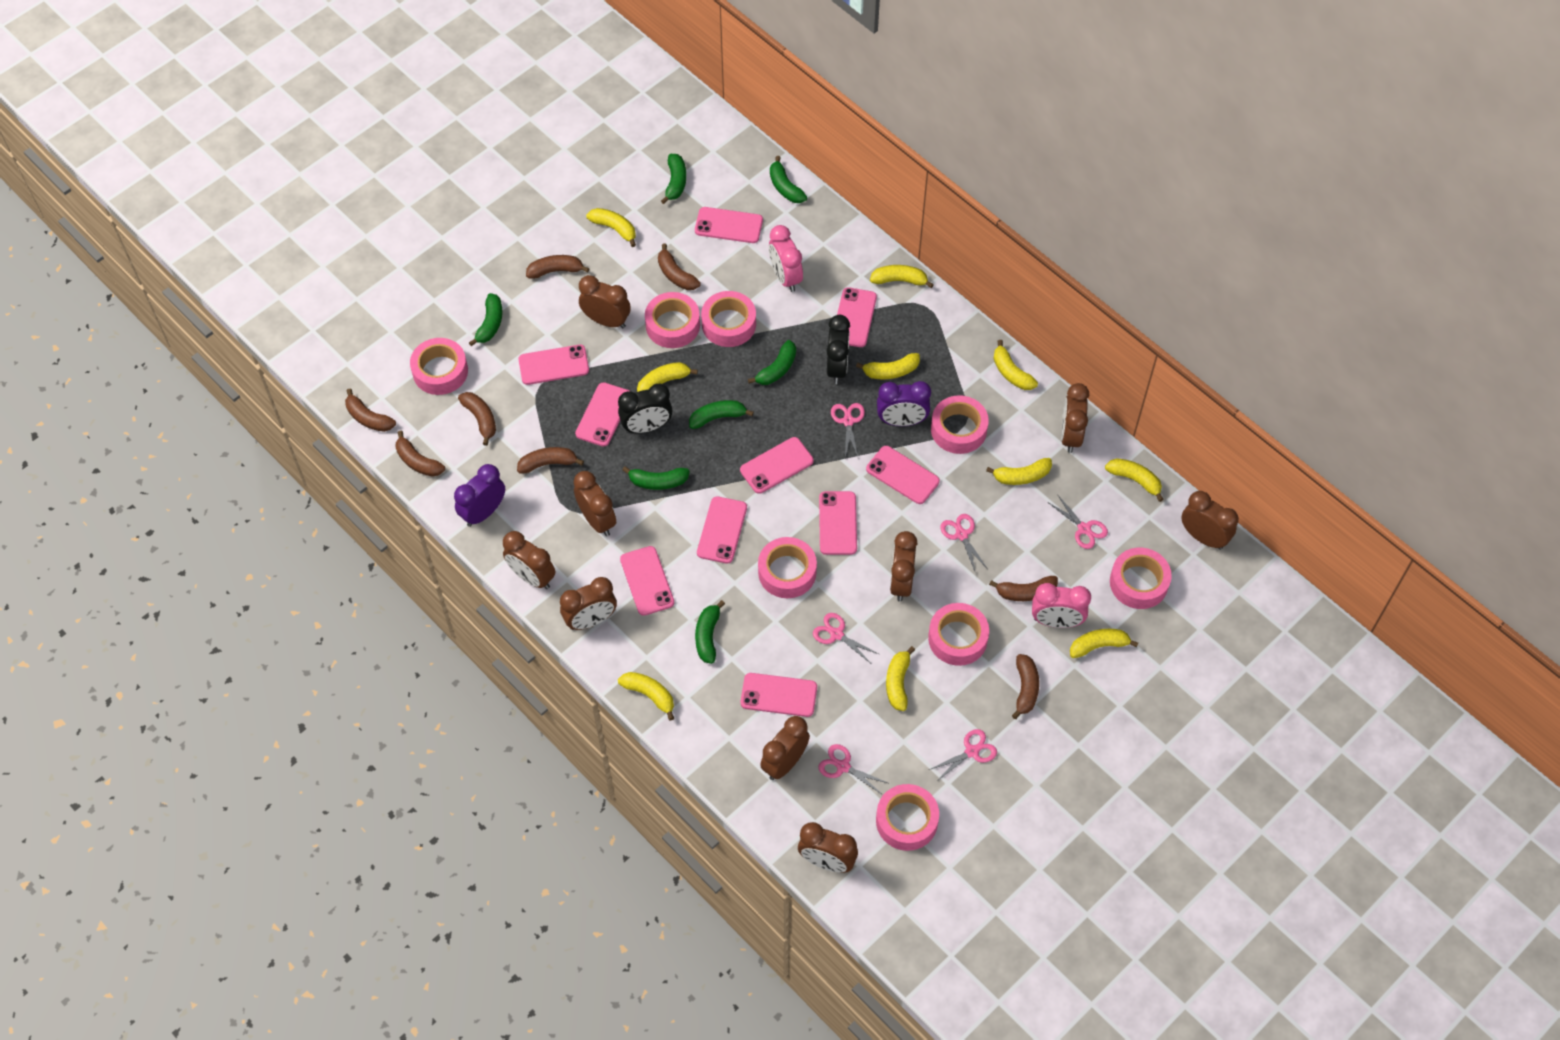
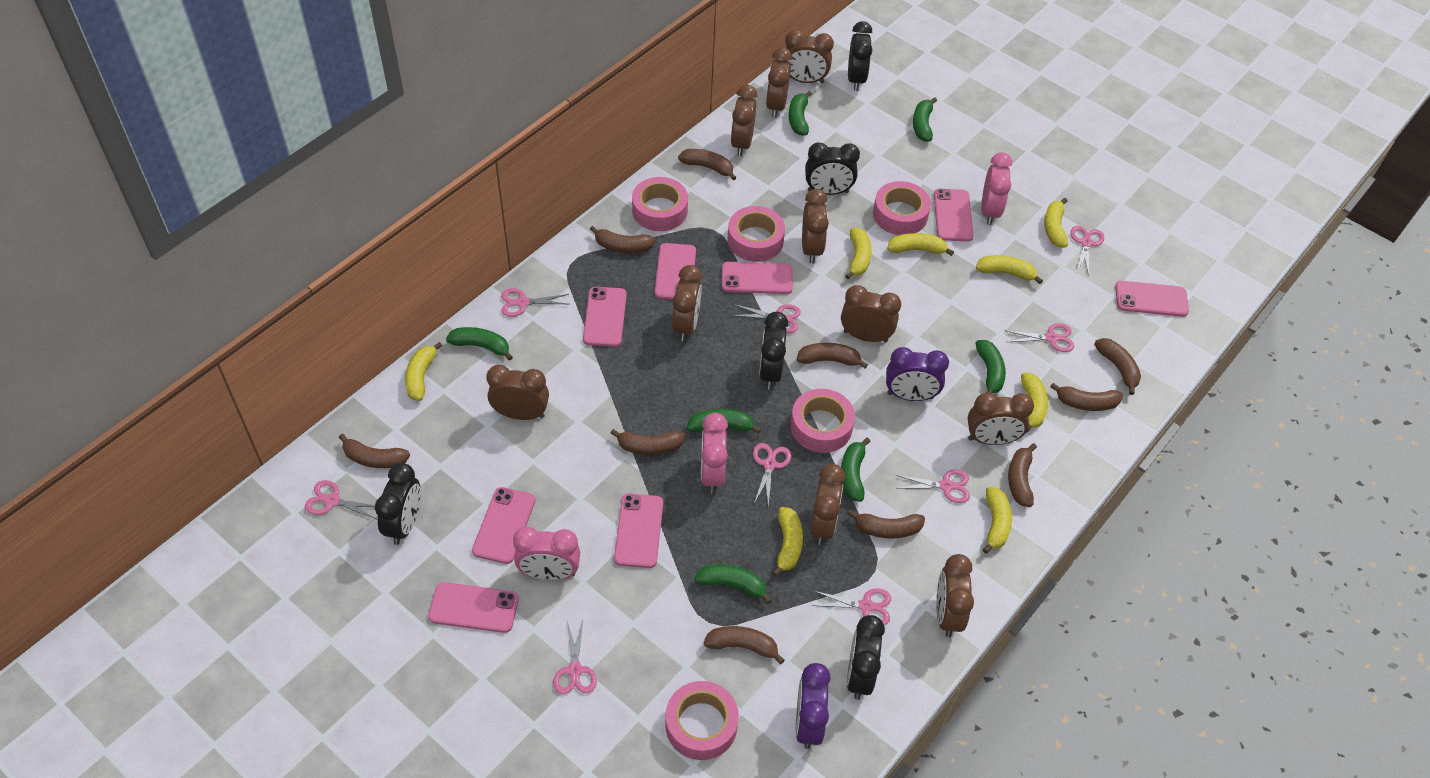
black clock: 2 -> 5
brown banana: 8 -> 10
brown clock: 9 -> 10
pink clock: 2 -> 3
pink phone: 10 -> 8
pink scissors: 6 -> 9
pink tape: 8 -> 5
yellow banana: 10 -> 8

